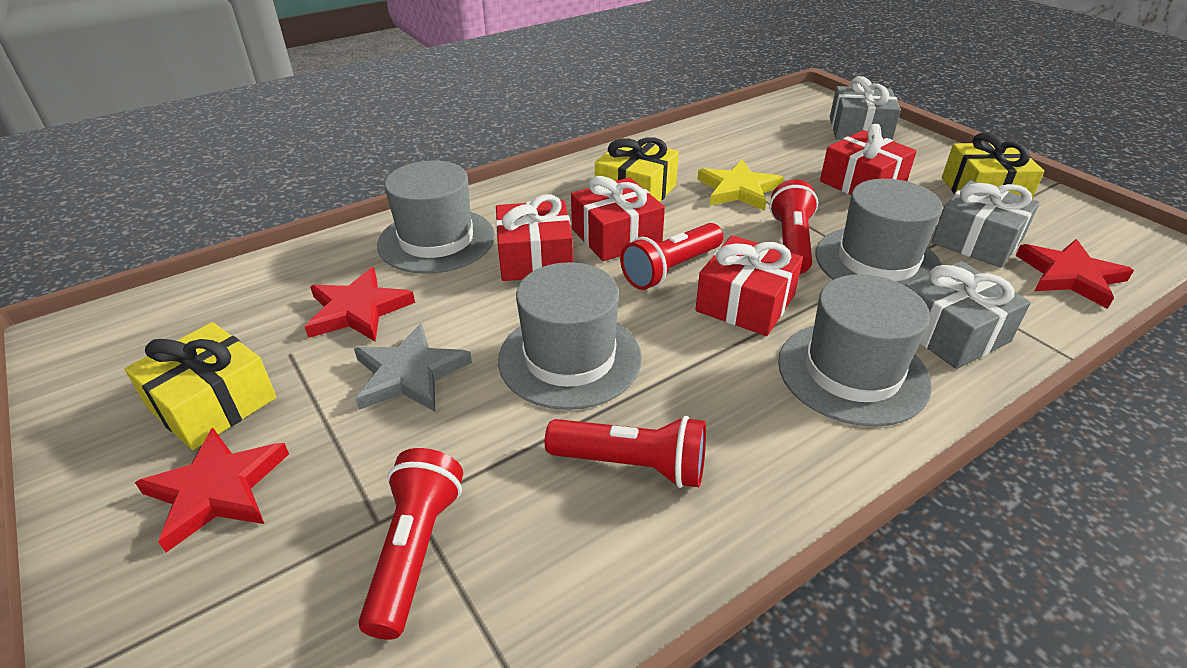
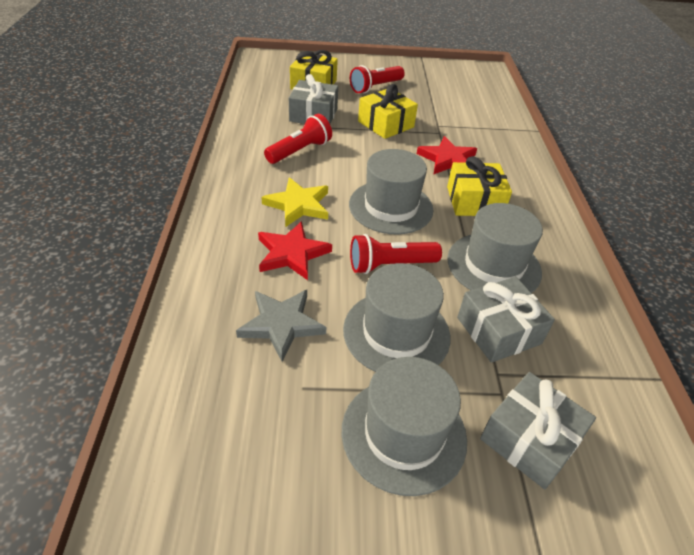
red flashlight: 4 -> 3
red gift: 4 -> 0
red star: 3 -> 2

